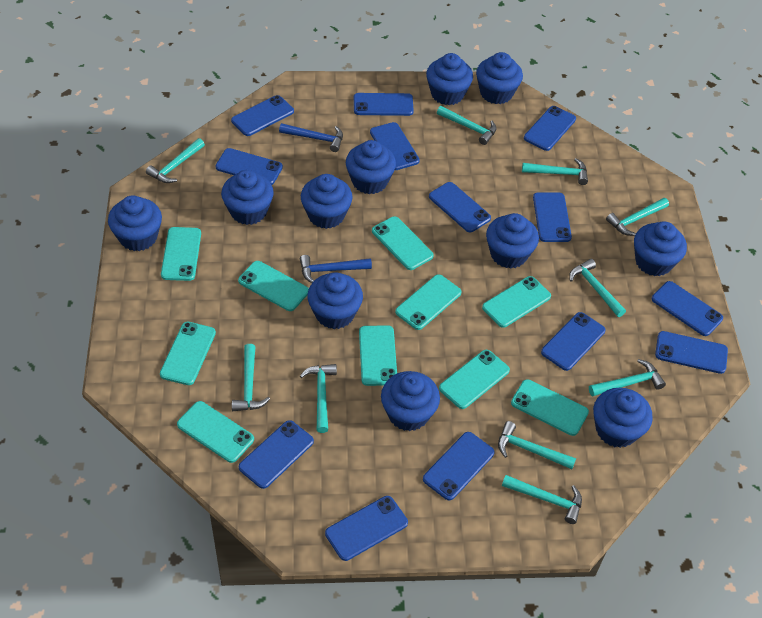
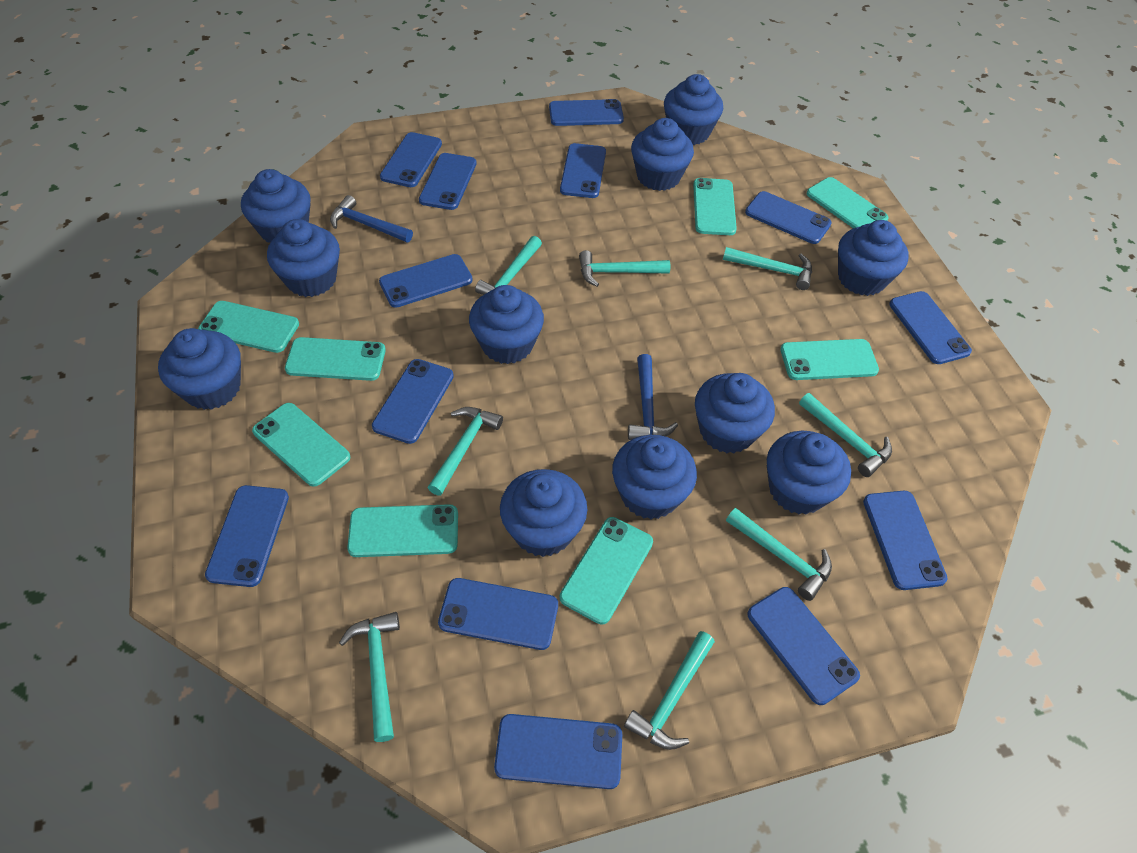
turquoise hammer: 10 -> 8
turquoise phone: 10 -> 8

